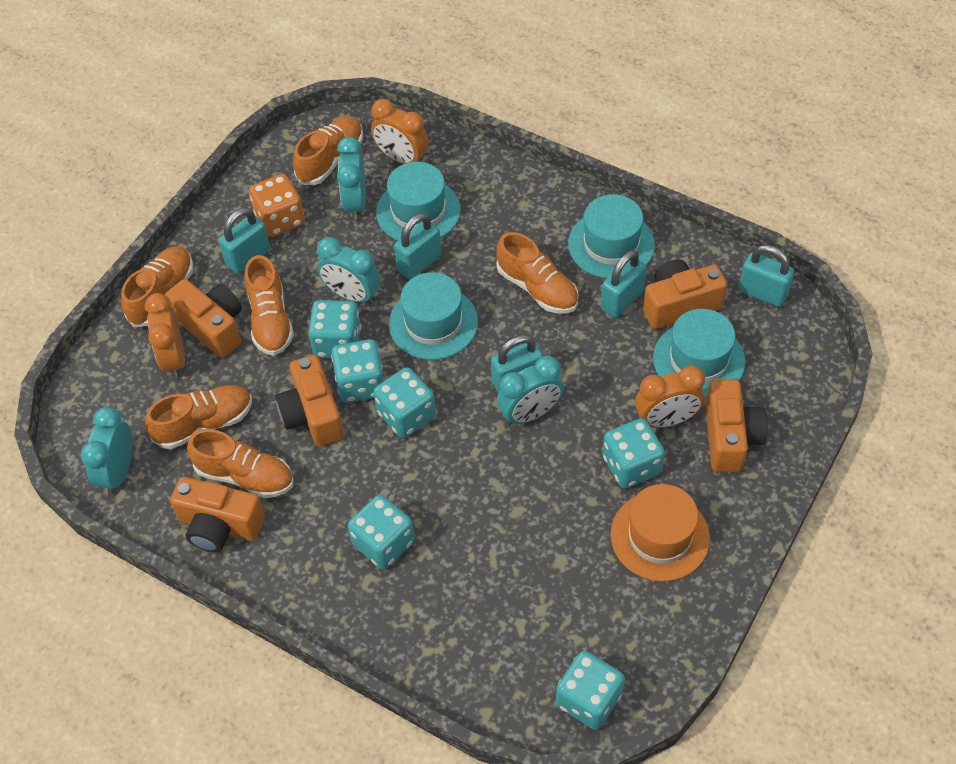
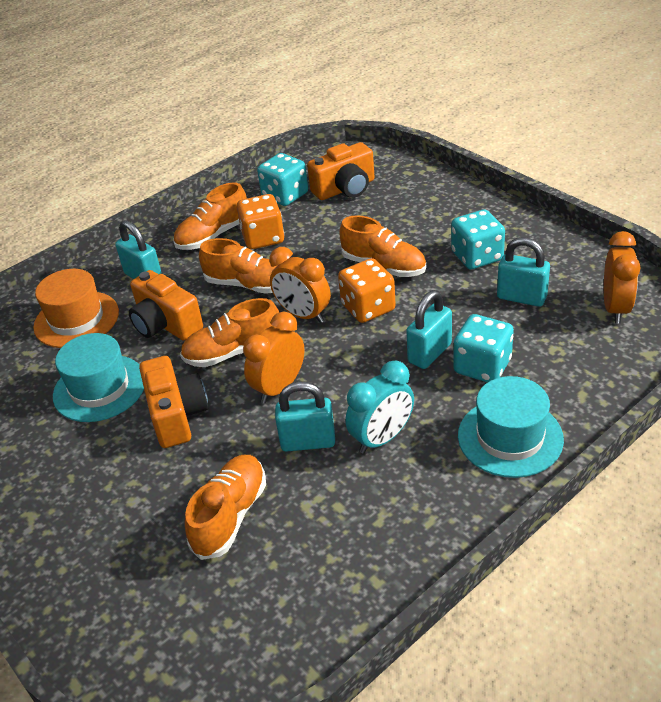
orange camera: 5 -> 3
orange dice: 1 -> 2
orange shoe: 6 -> 5
turquoise clock: 4 -> 1
turquoise dice: 6 -> 3
turquoise hat: 4 -> 2
turquoise padlock: 5 -> 4

